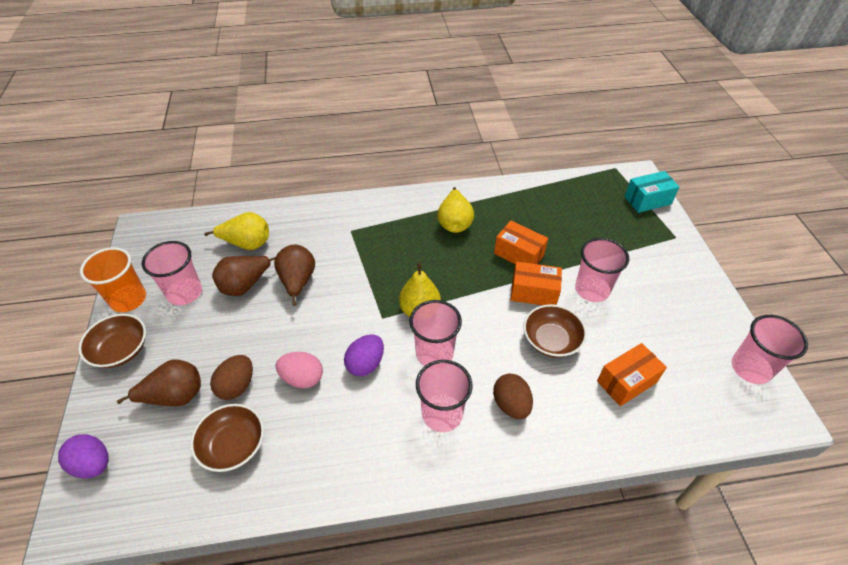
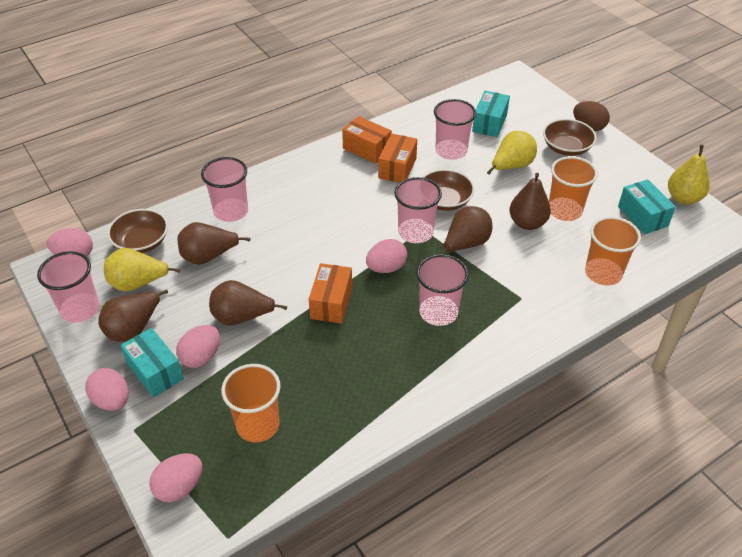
brown egg: 2 -> 1
brown pear: 3 -> 5
orange cup: 1 -> 3
pink egg: 1 -> 5
purple egg: 2 -> 0
turquoise box: 1 -> 3

